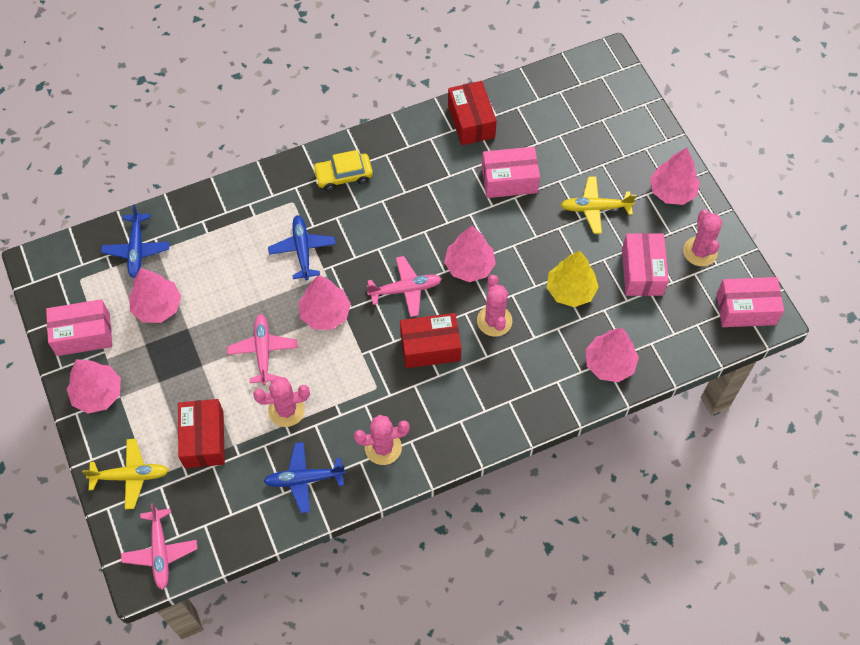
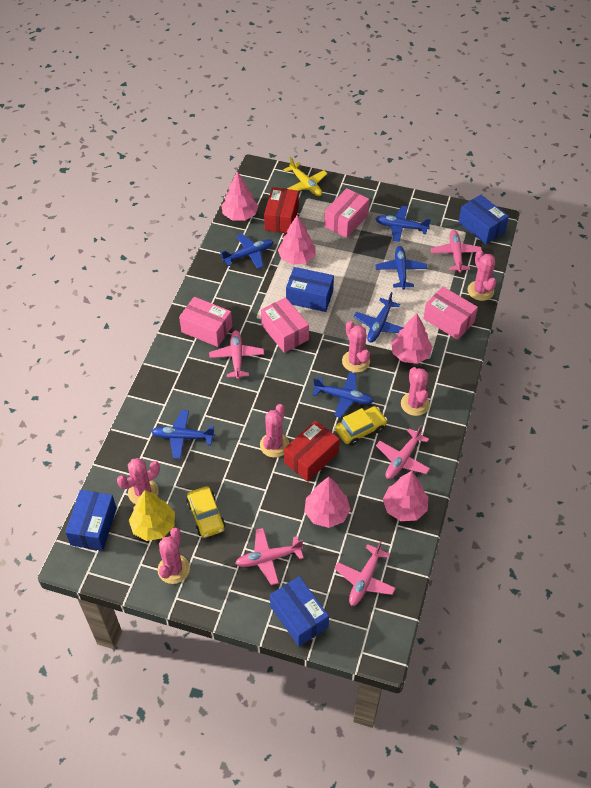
blue box: 0 -> 4
blue plane: 3 -> 6
pink cactus: 4 -> 6
pink plane: 3 -> 5
pink tree: 6 -> 5
red box: 3 -> 2
yellow car: 1 -> 2
yellow plane: 2 -> 1

